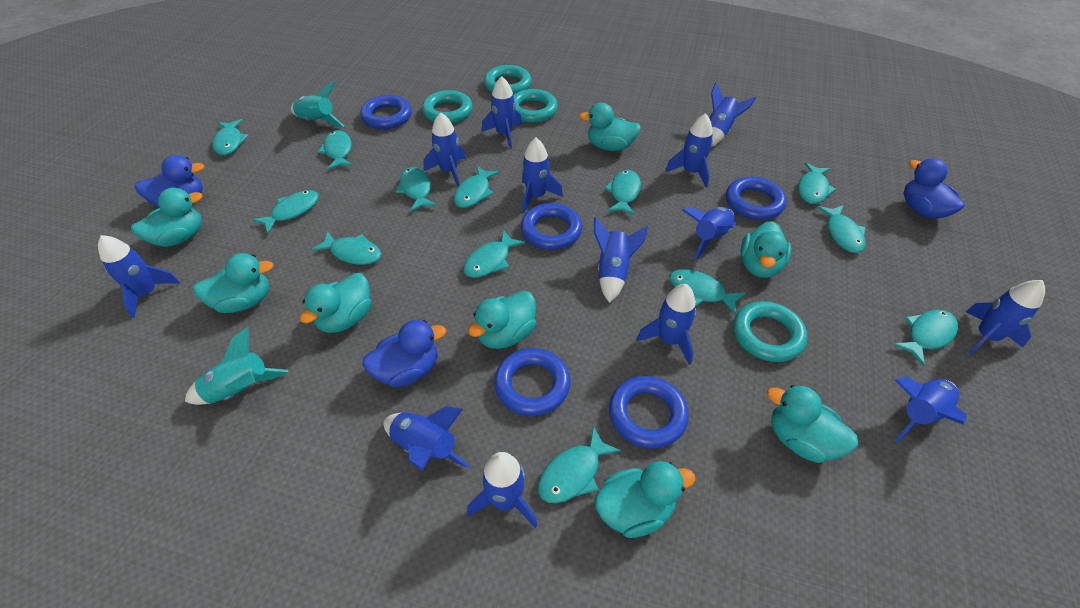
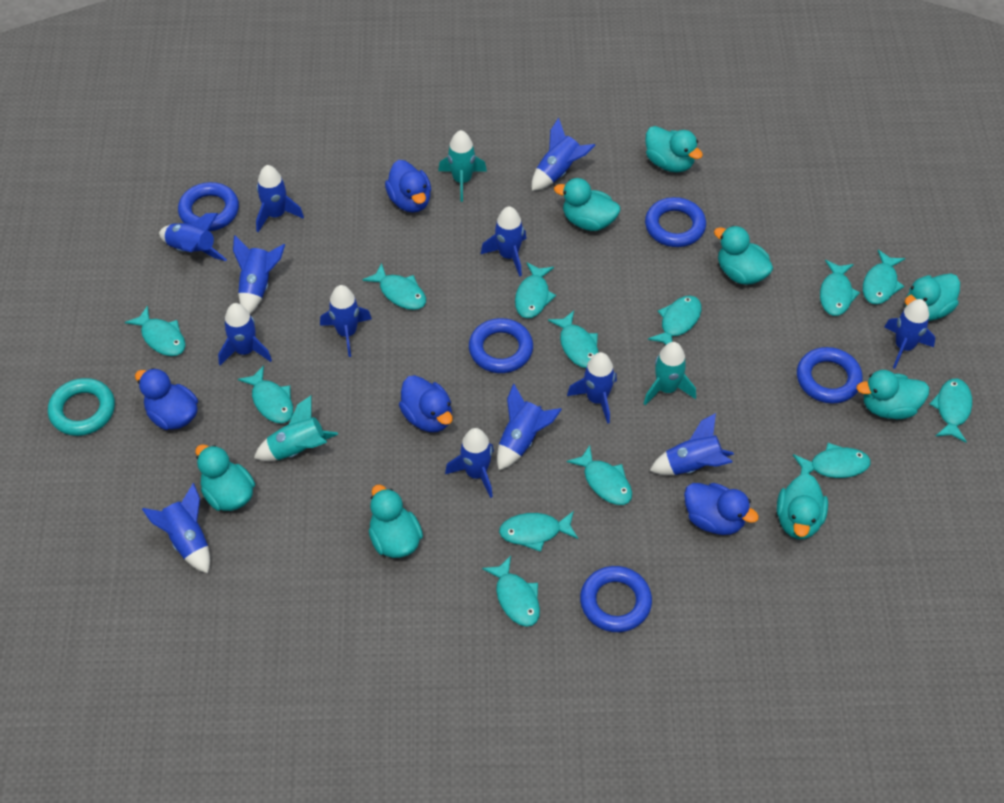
blue duck: 3 -> 4
turquoise ring: 4 -> 1
turquoise rocket: 2 -> 3

